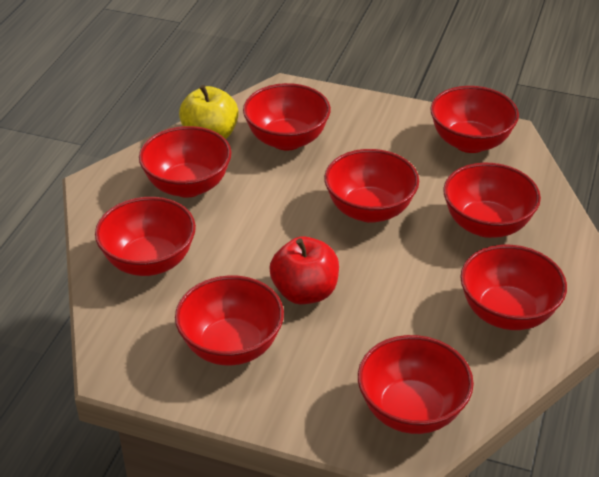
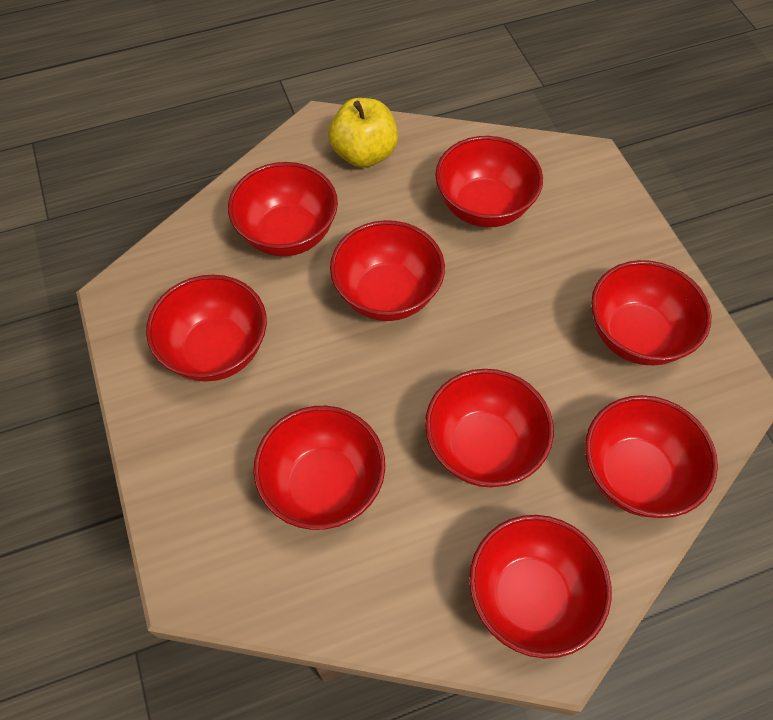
red apple: 1 -> 0

